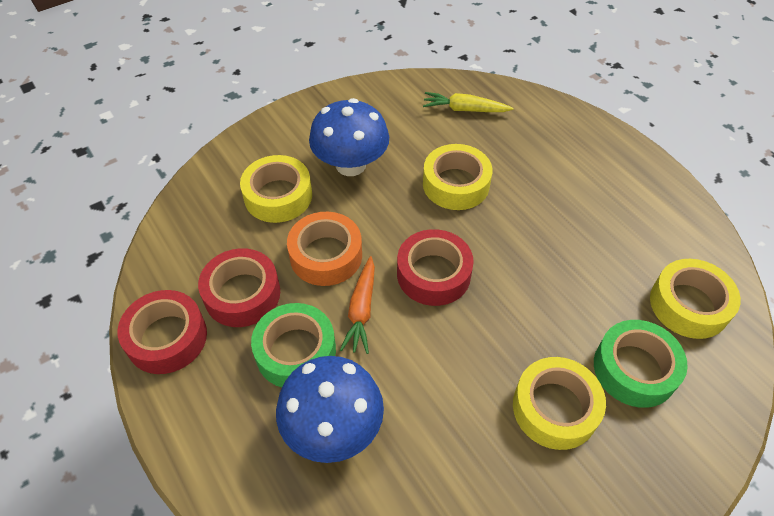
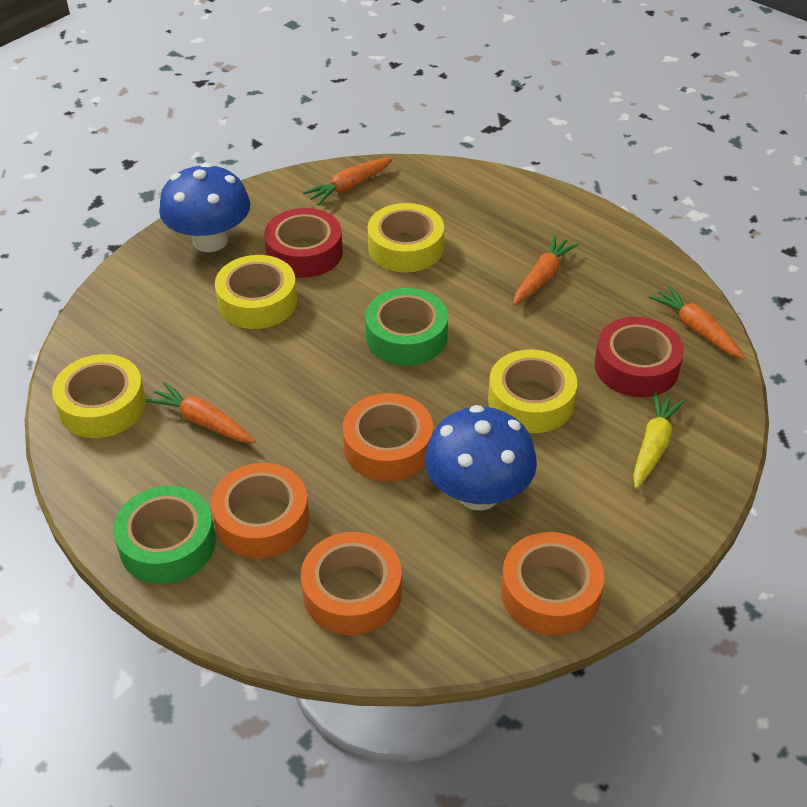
orange carrot: 1 -> 4
orange tape: 1 -> 4
red tape: 3 -> 2

